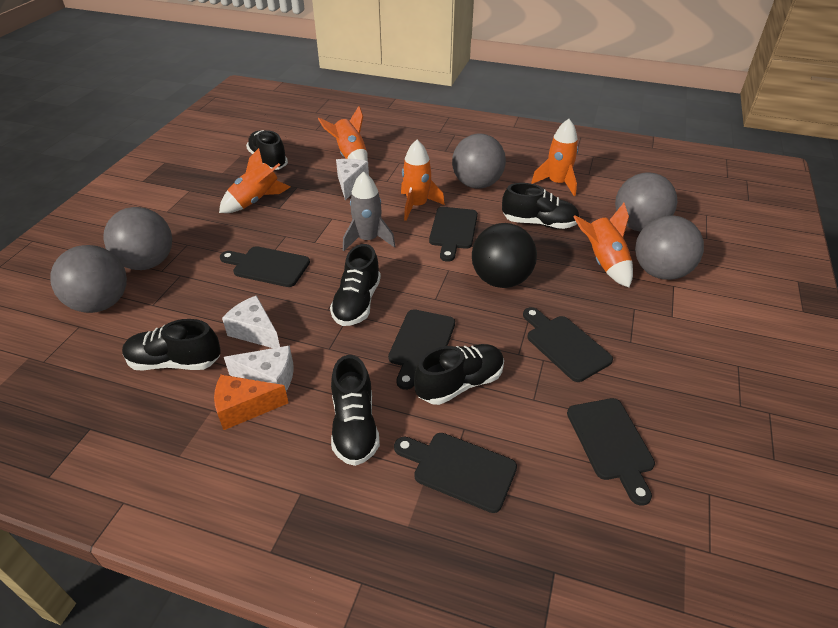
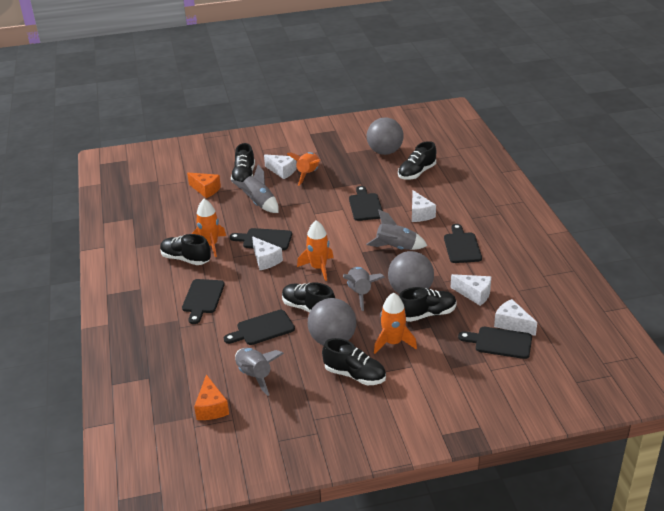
black ball: 1 -> 0
grey ball: 5 -> 3
grey rocket: 1 -> 4
orange cheese: 1 -> 2
orange rocket: 5 -> 4
white cheese: 3 -> 5

